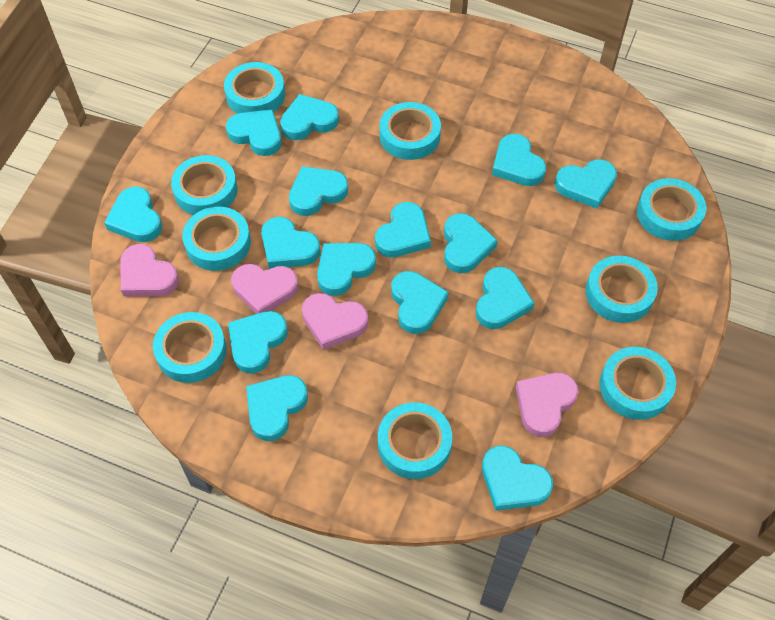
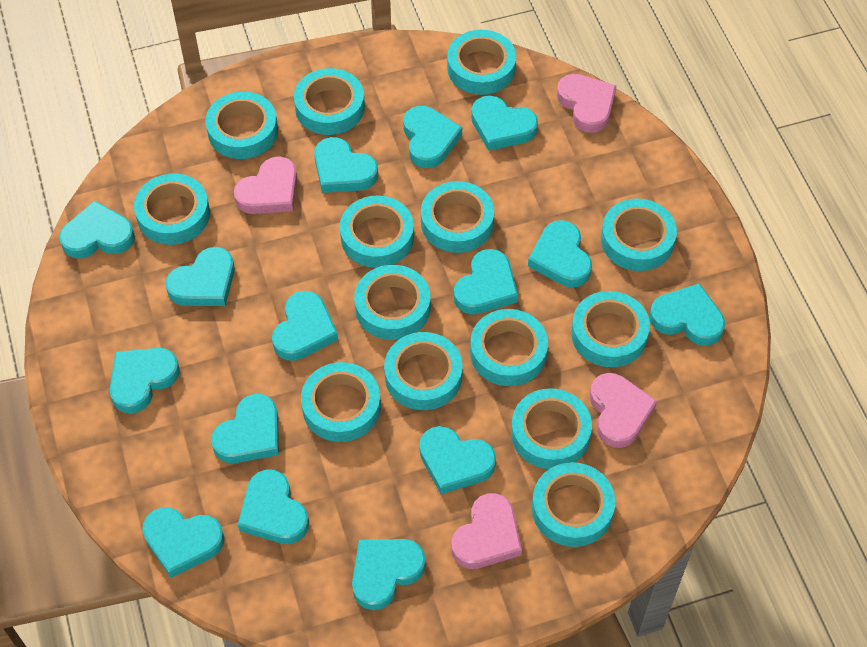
turquoise tape: 9 -> 14

